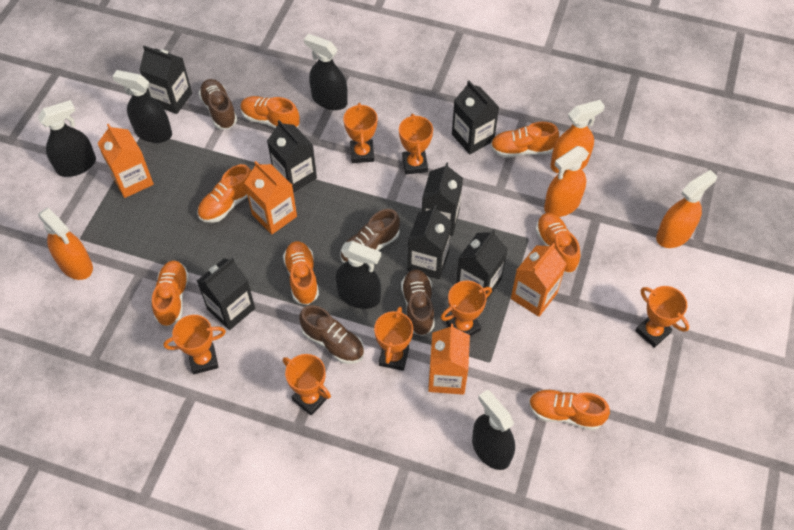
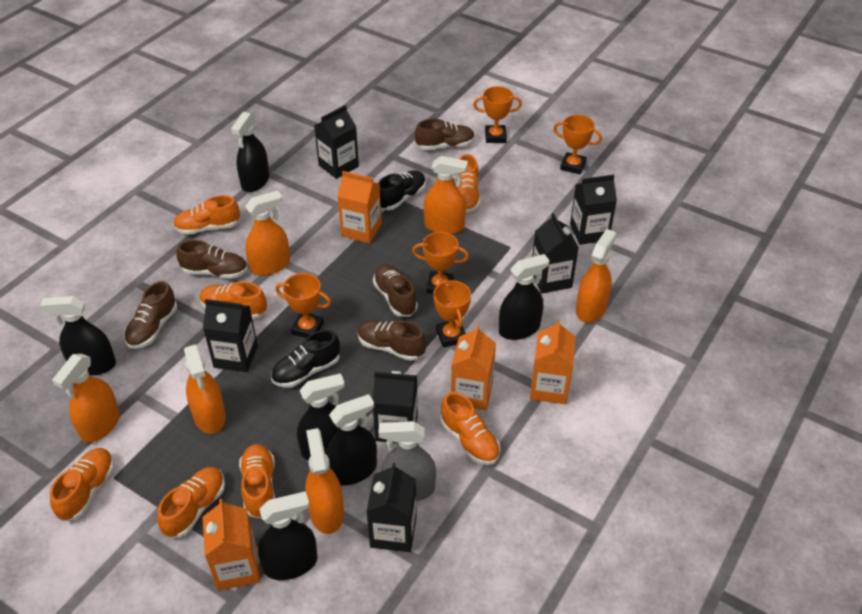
black carton: 7 -> 6
black shoe: 0 -> 2
black spray bottle: 5 -> 6
brown shoe: 4 -> 5
grey spray bottle: 0 -> 1
orange spray bottle: 4 -> 6
orange trophy: 7 -> 5

